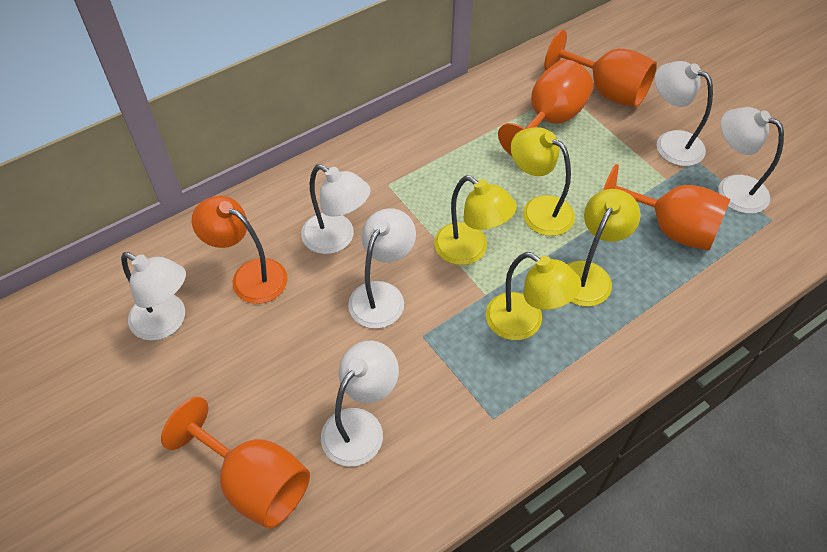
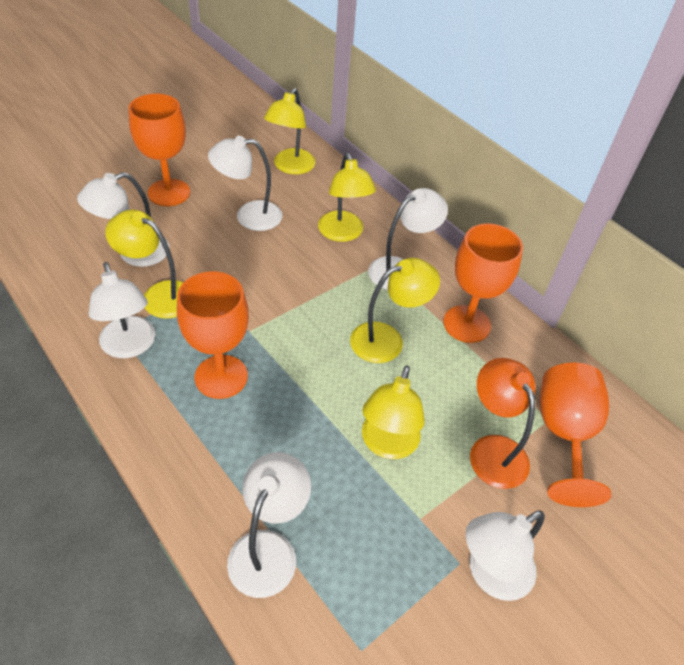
yellow lamp: 4 -> 5

